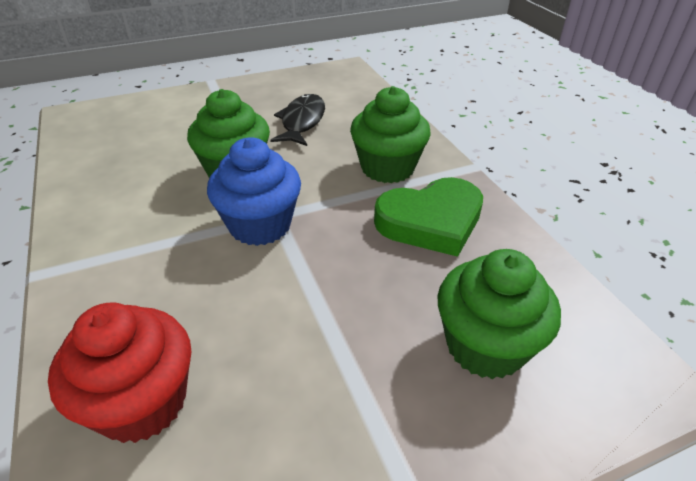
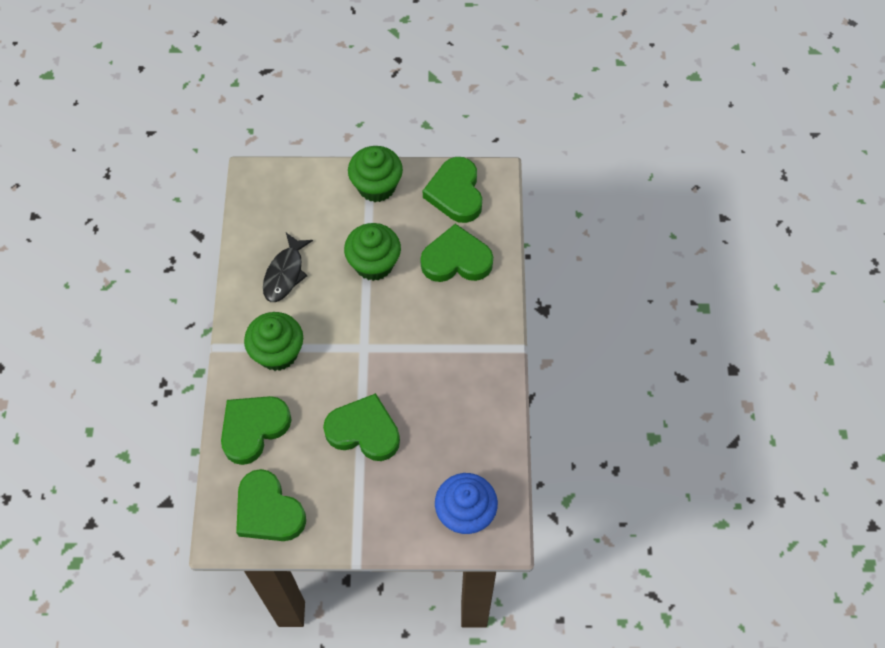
green heart: 1 -> 5
red cupcake: 1 -> 0

